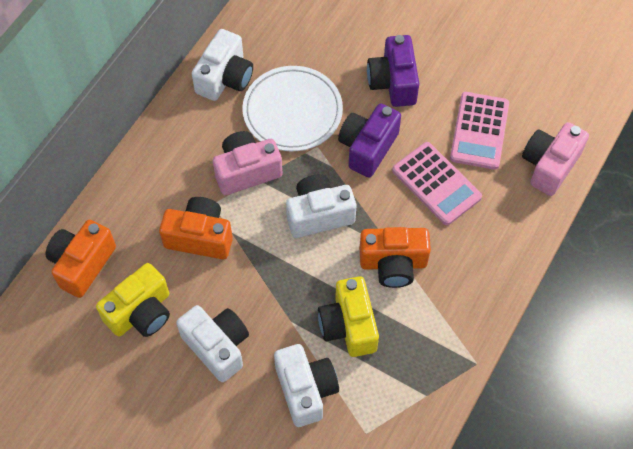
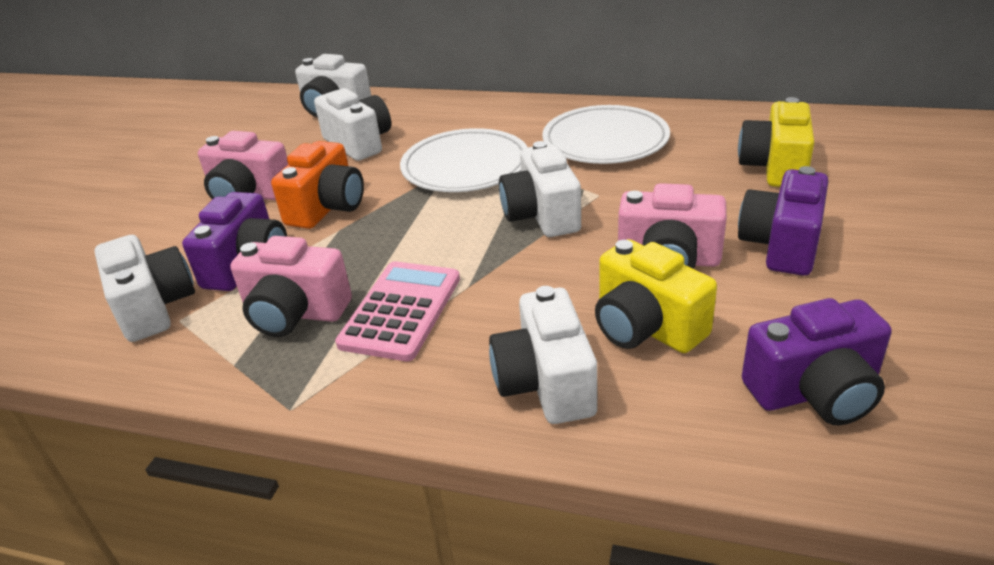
orange camera: 3 -> 1
pink calculator: 2 -> 1
pink camera: 2 -> 3
purple camera: 2 -> 3
white camera: 4 -> 5
white plate: 1 -> 2

